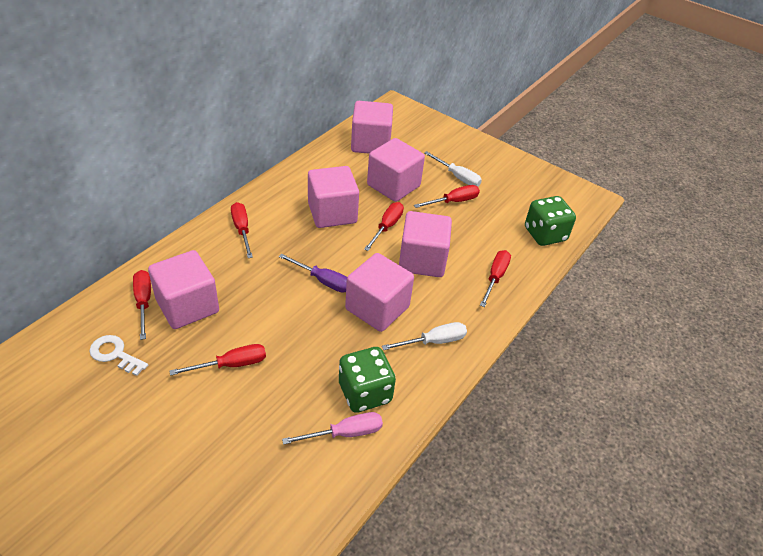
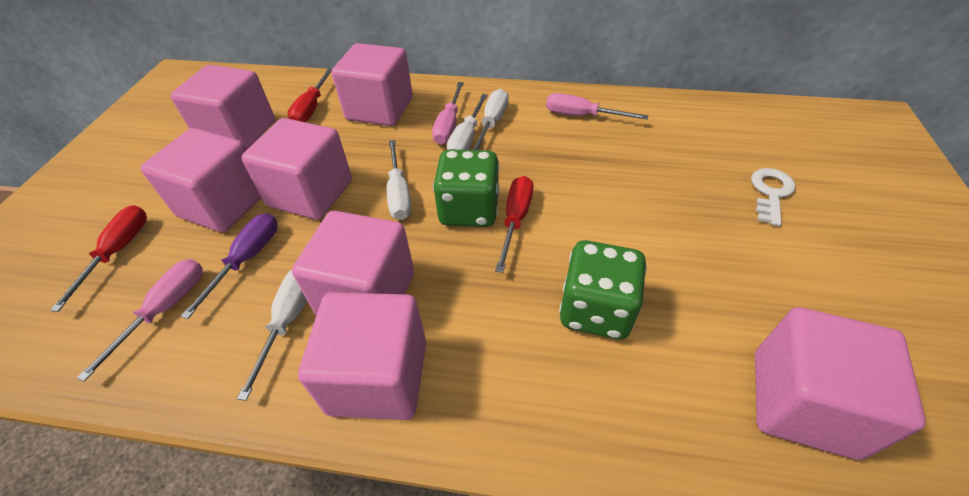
pink cube: 6 -> 7
pink screwdriver: 1 -> 3
red screwdriver: 6 -> 3
white screwdriver: 2 -> 4

